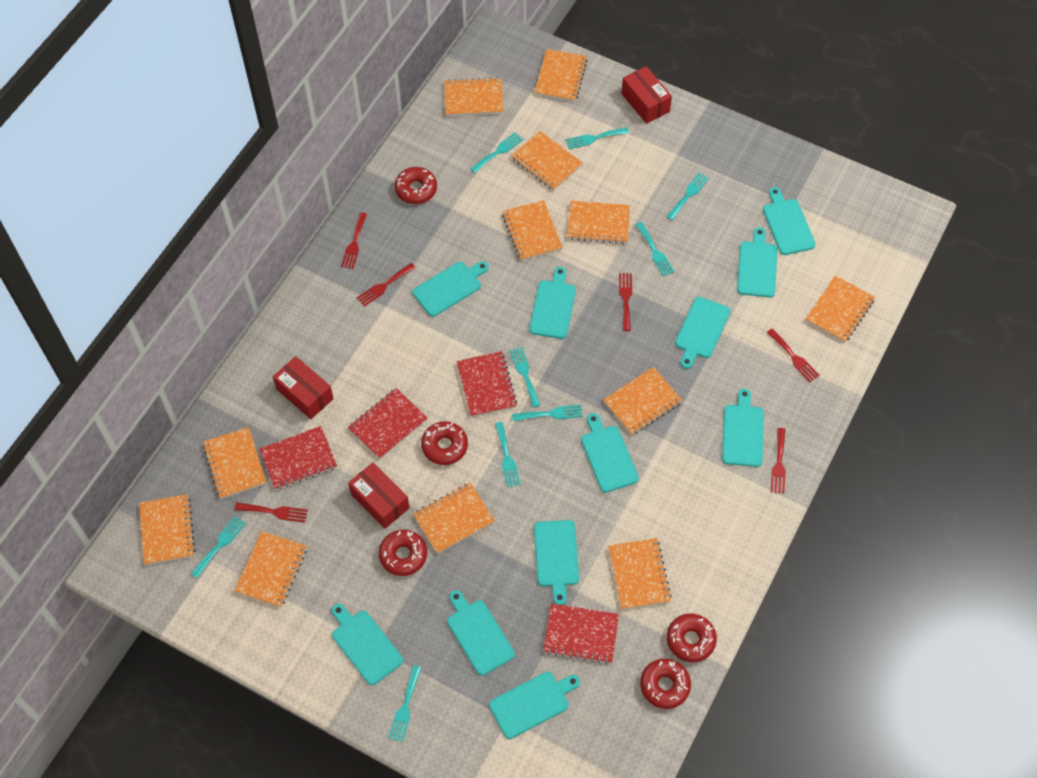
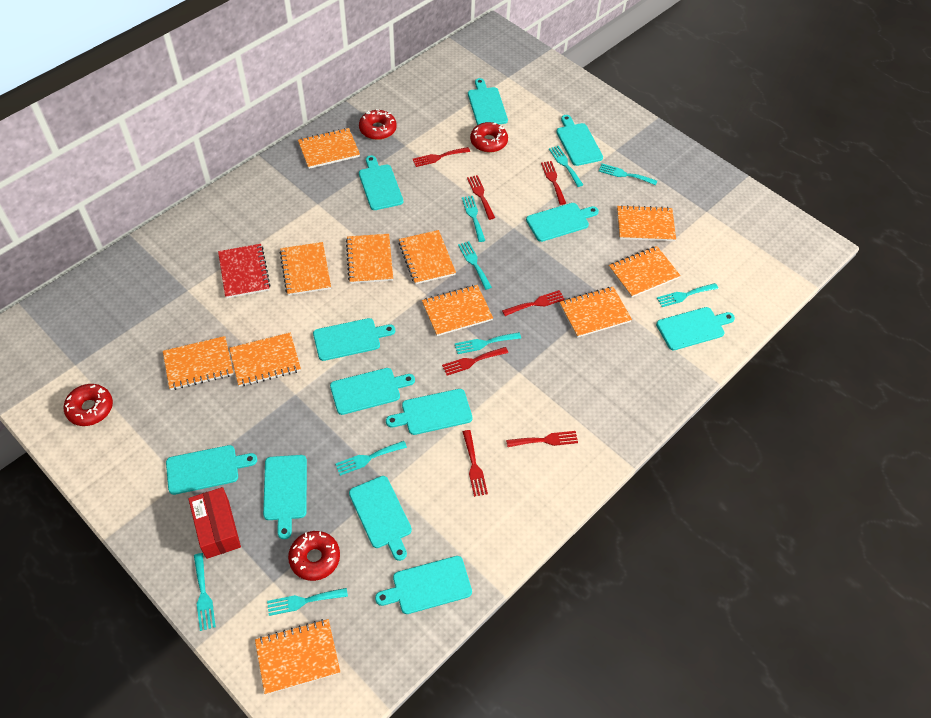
orange notebook: 12 -> 11
red box: 3 -> 1
red donut: 5 -> 4
red fork: 6 -> 7
red notebook: 4 -> 1
turquoise cutting board: 11 -> 12

